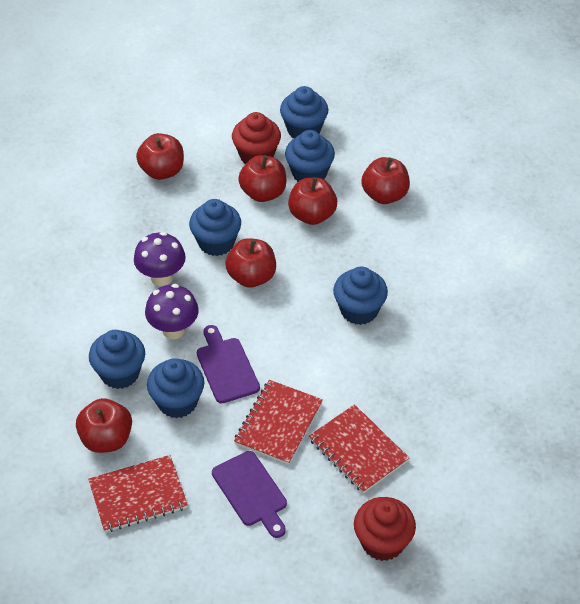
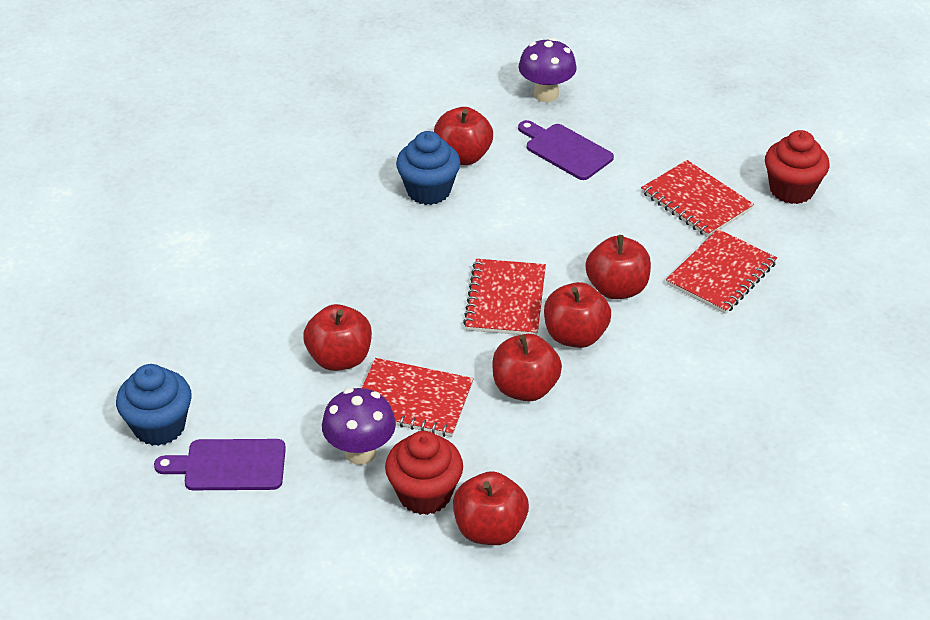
blue cupcake: 6 -> 2
red notebook: 3 -> 4

